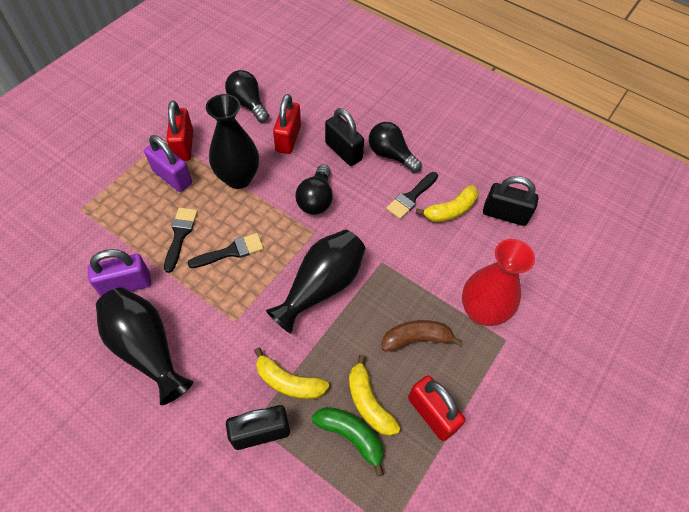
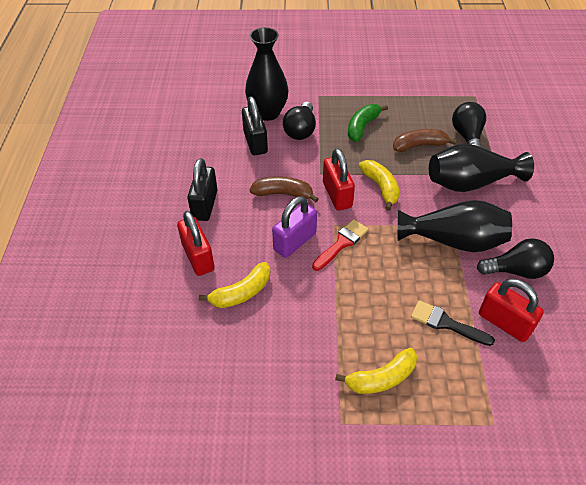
black brush: 3 -> 1
black padlock: 3 -> 2
brown banana: 1 -> 2
purple padlock: 2 -> 1
red brush: 0 -> 1
red vase: 1 -> 0

